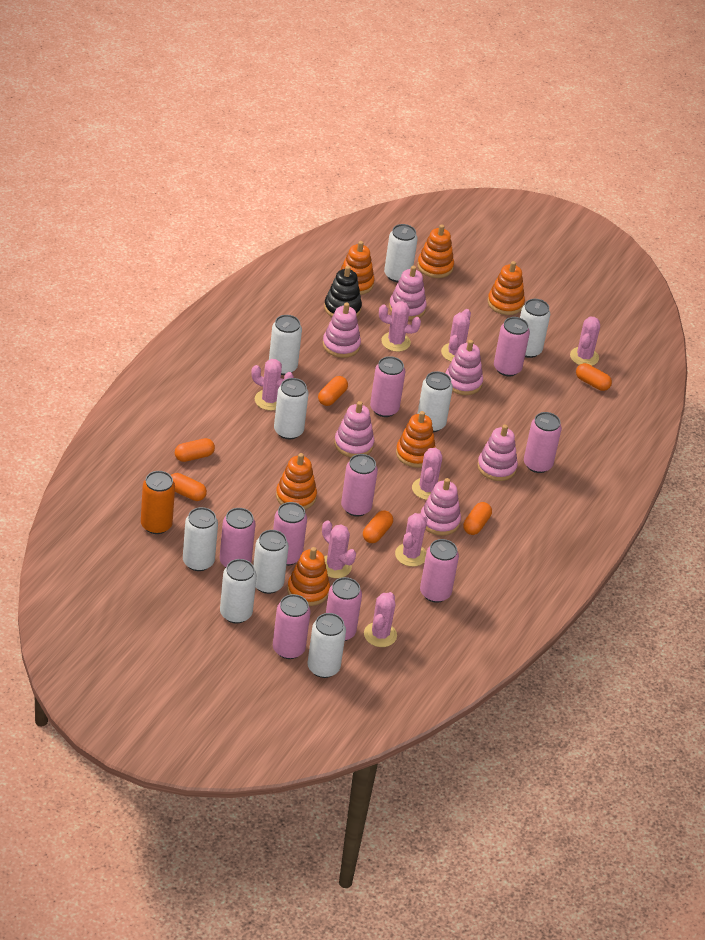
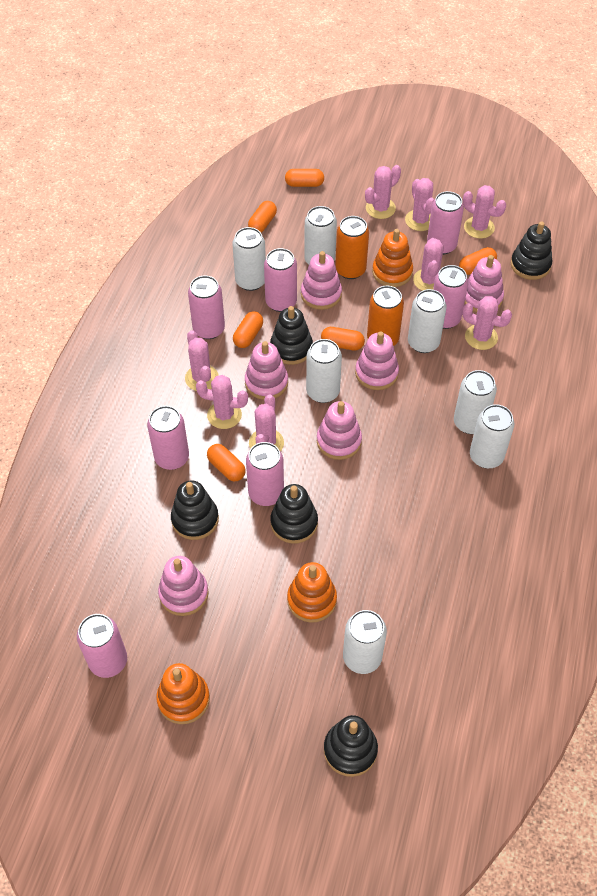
black stacking toy: 1 -> 5
orange can: 1 -> 2
orange stacking toy: 6 -> 3
pink can: 9 -> 7
white can: 9 -> 7

